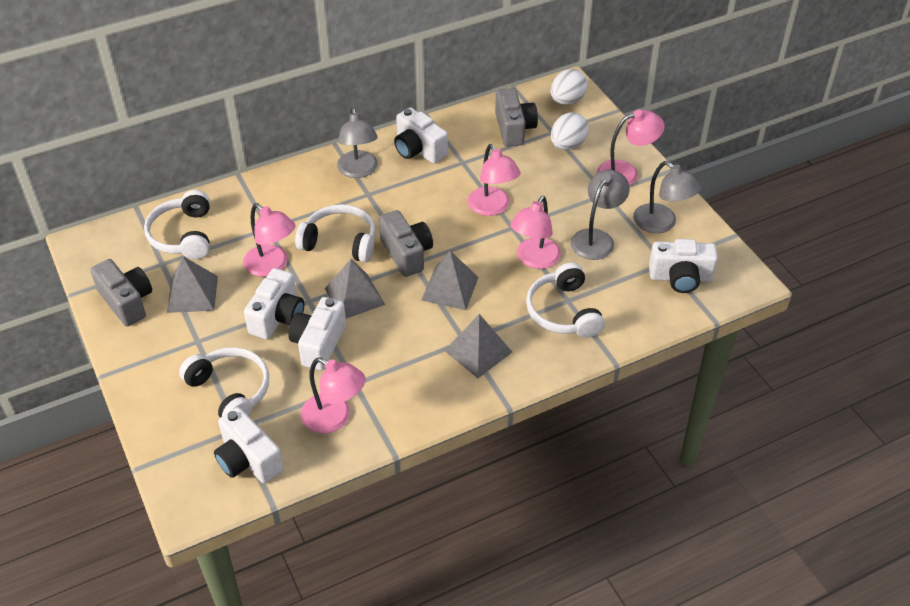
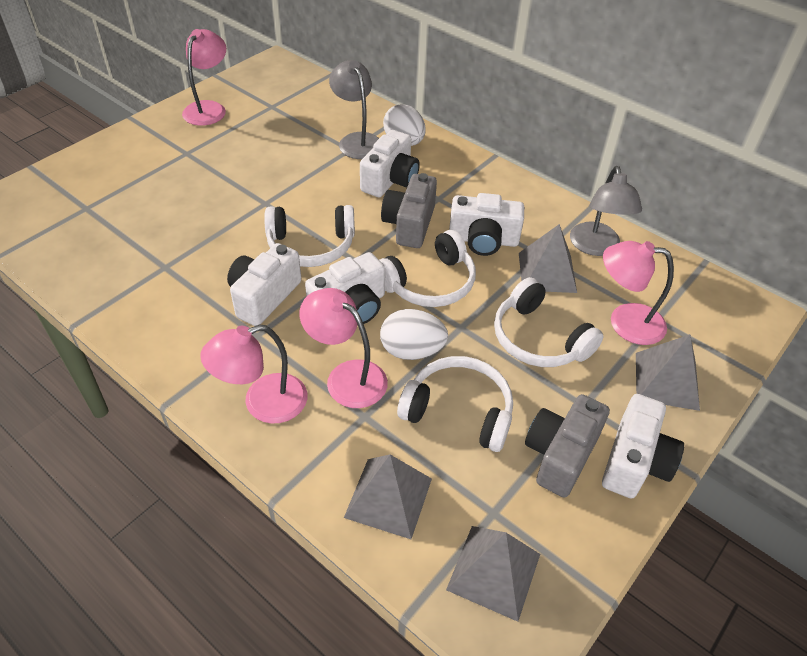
grey camera: 3 -> 2
grey lamp: 3 -> 2
pink lamp: 5 -> 4

